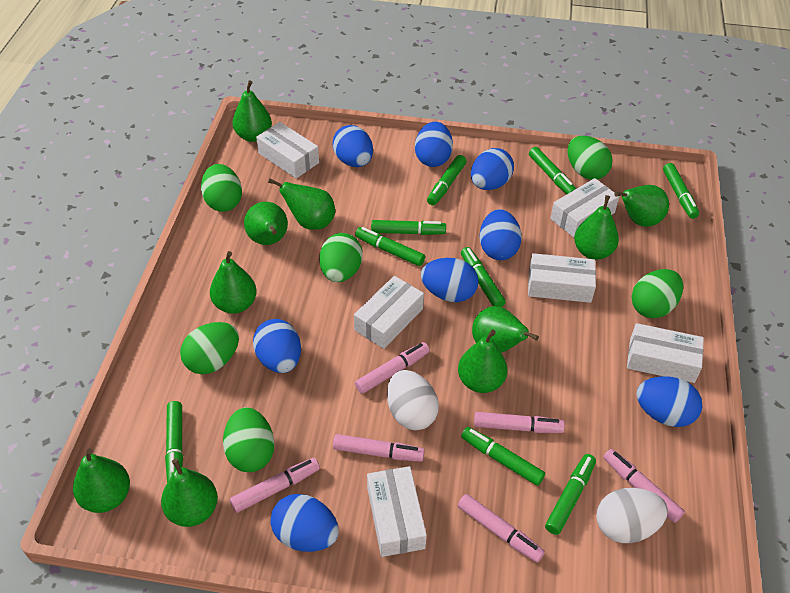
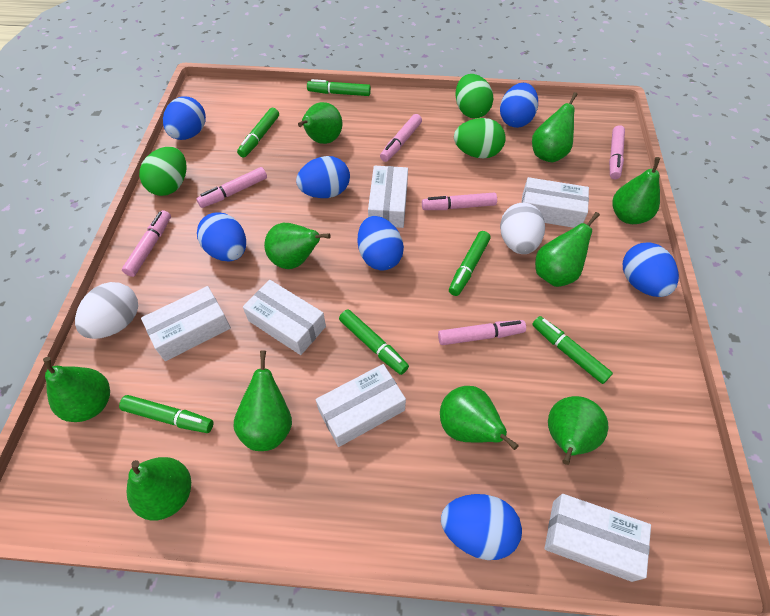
blue egg: 8 -> 7
green egg: 6 -> 3
green marker: 9 -> 6

